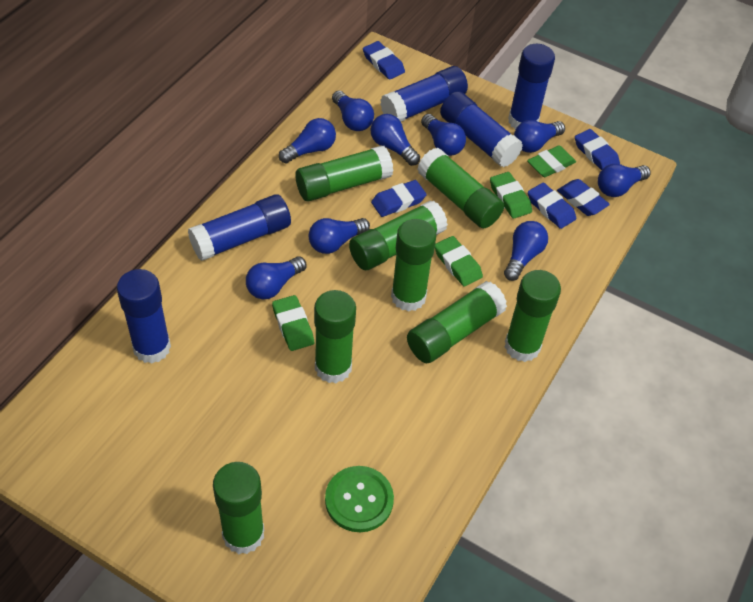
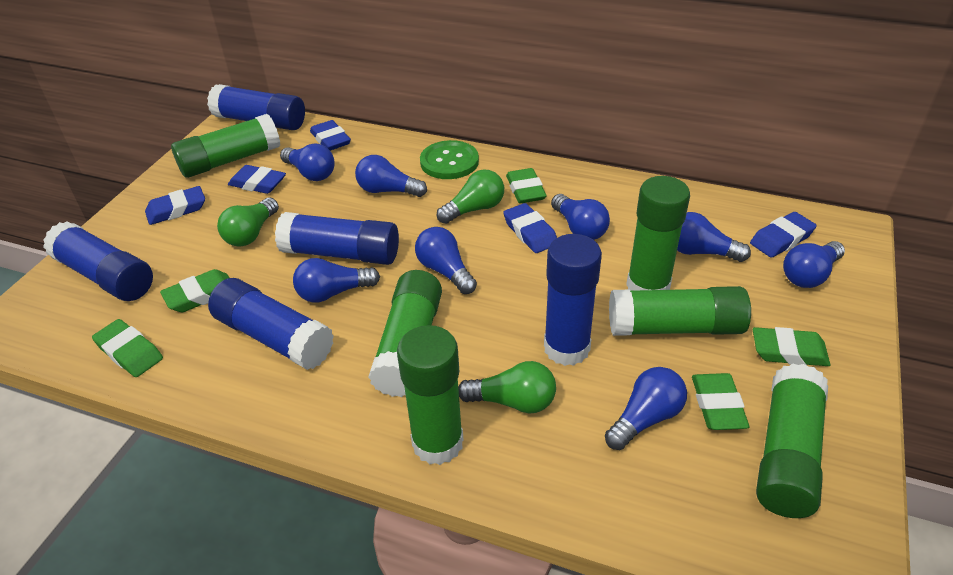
blue light bulb: 9 -> 8
green eraser: 4 -> 5
green glue stick: 8 -> 6
green light bulb: 0 -> 3

